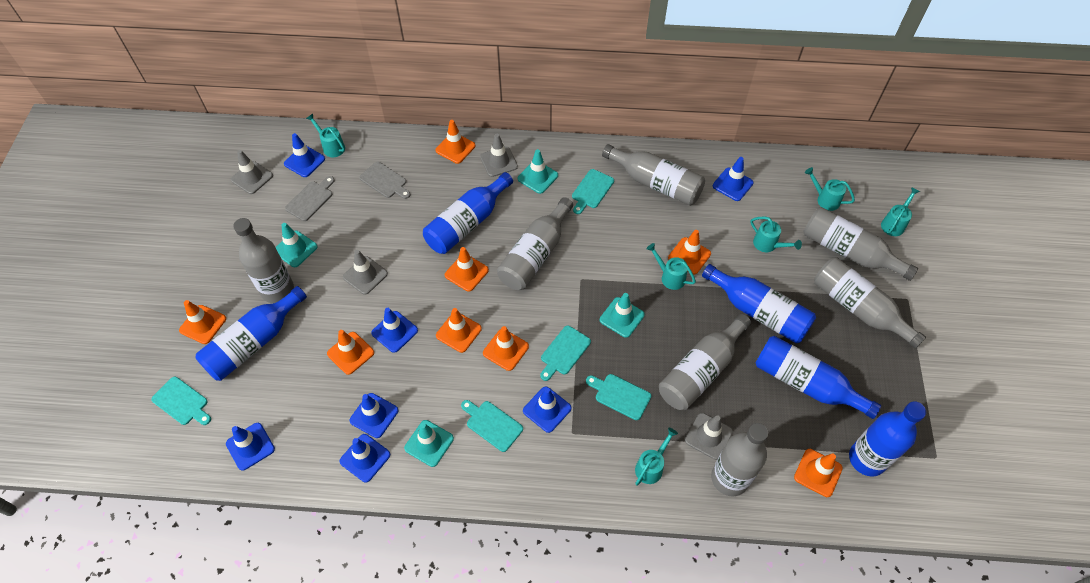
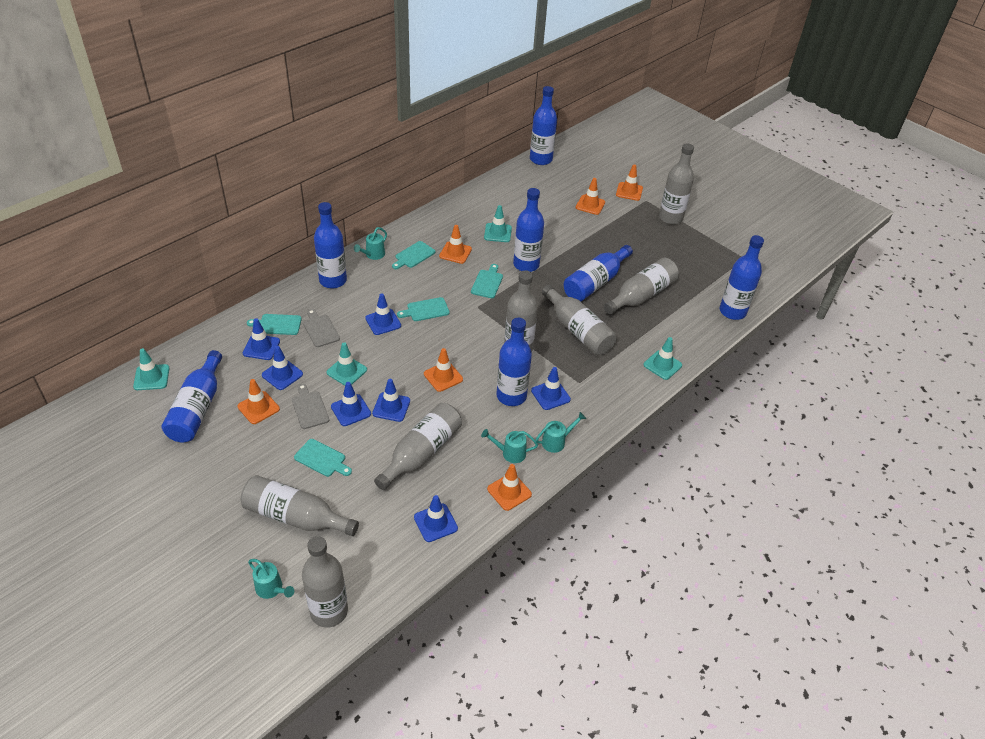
blue bottle: 5 -> 7
grey traffic cone: 4 -> 0
orange traffic cone: 8 -> 6
turquoise watering can: 6 -> 4

